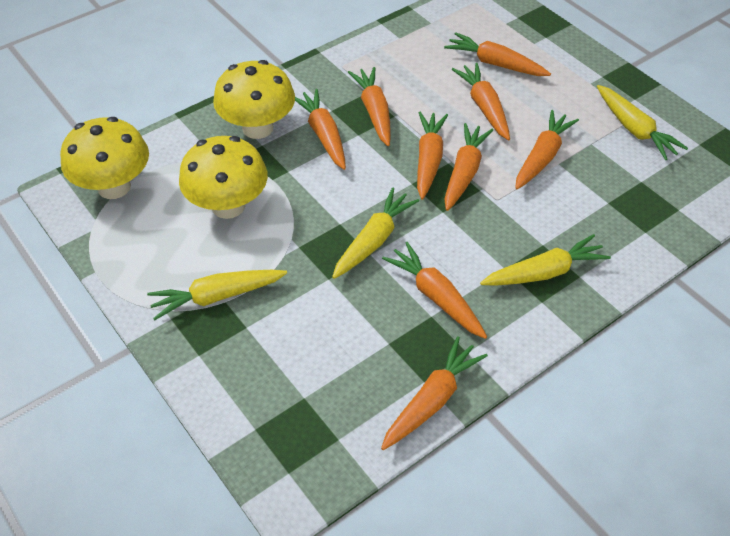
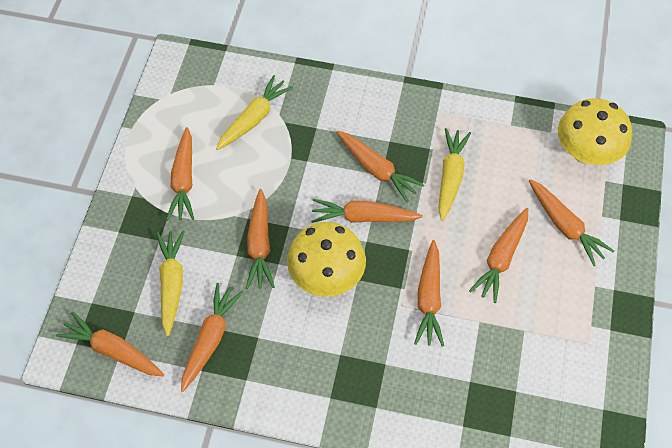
yellow carrot: 4 -> 3
yellow mushroom: 3 -> 2

